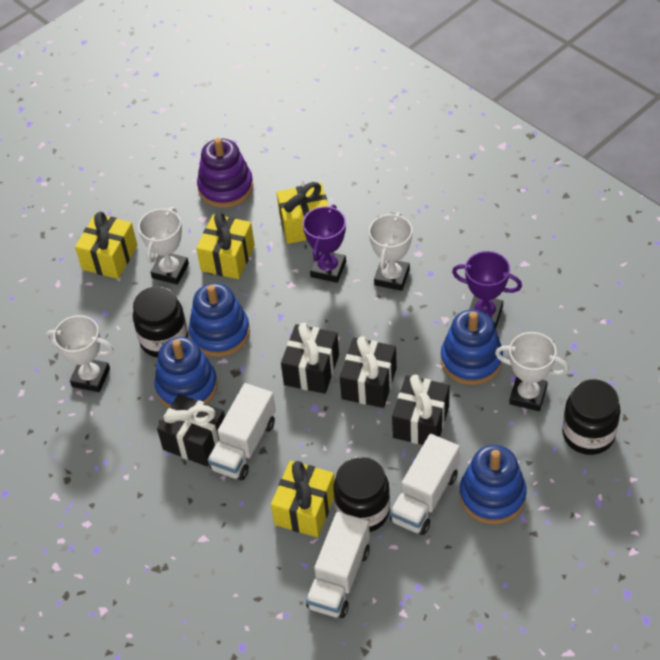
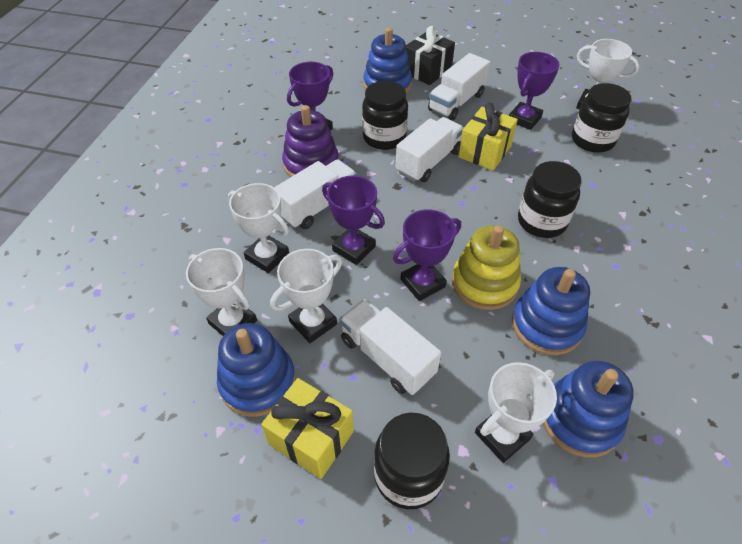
black gift: 4 -> 1
black jar: 3 -> 4
purple trophy: 2 -> 4
white trophy: 4 -> 5
white truck: 3 -> 4
yellow gift: 4 -> 2
yellow stacking toy: 0 -> 1

